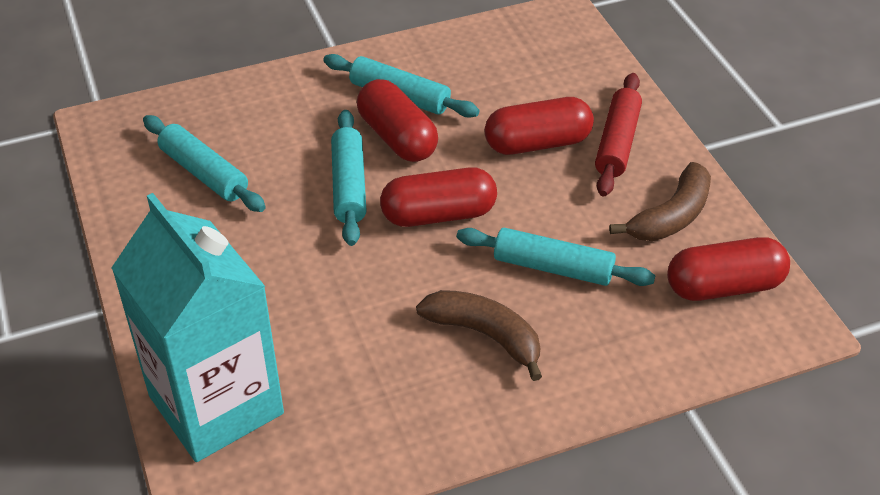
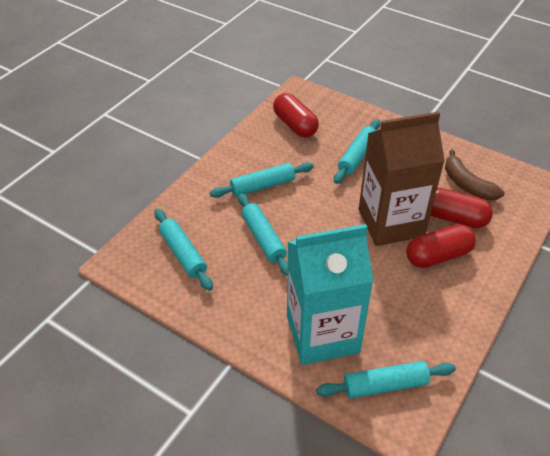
brown banana: 2 -> 1
brown carton: 0 -> 1
red capsule: 4 -> 3
red rolling pin: 1 -> 0
turquoise rolling pin: 4 -> 5

